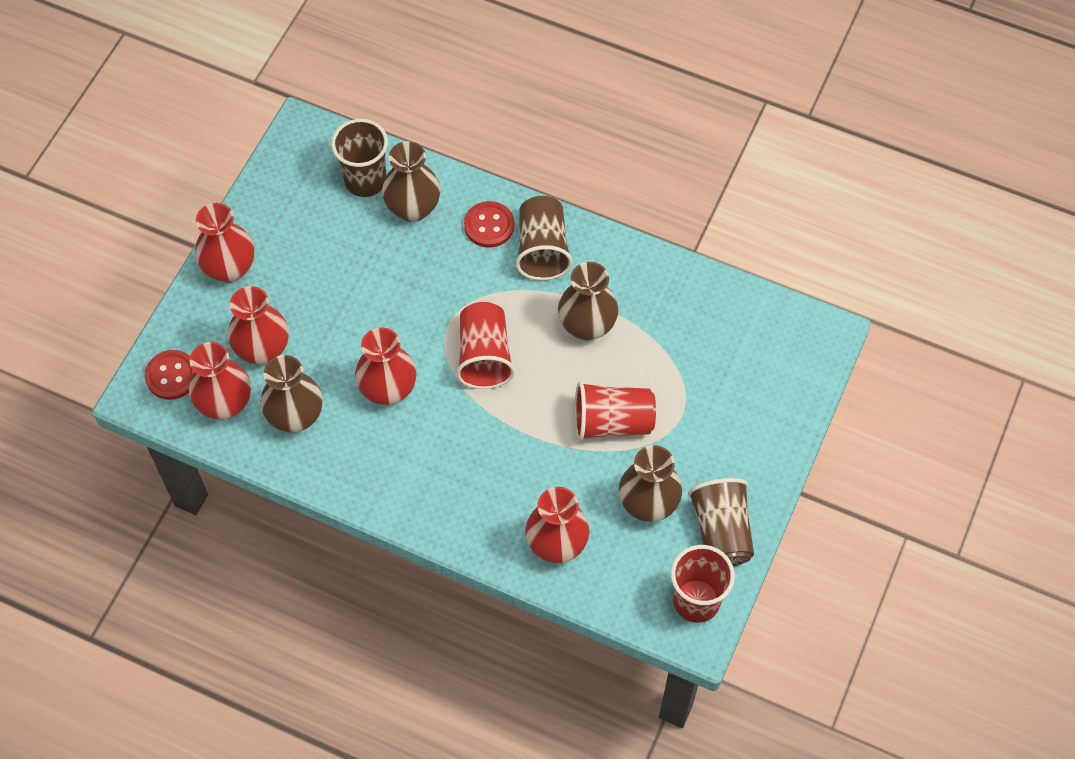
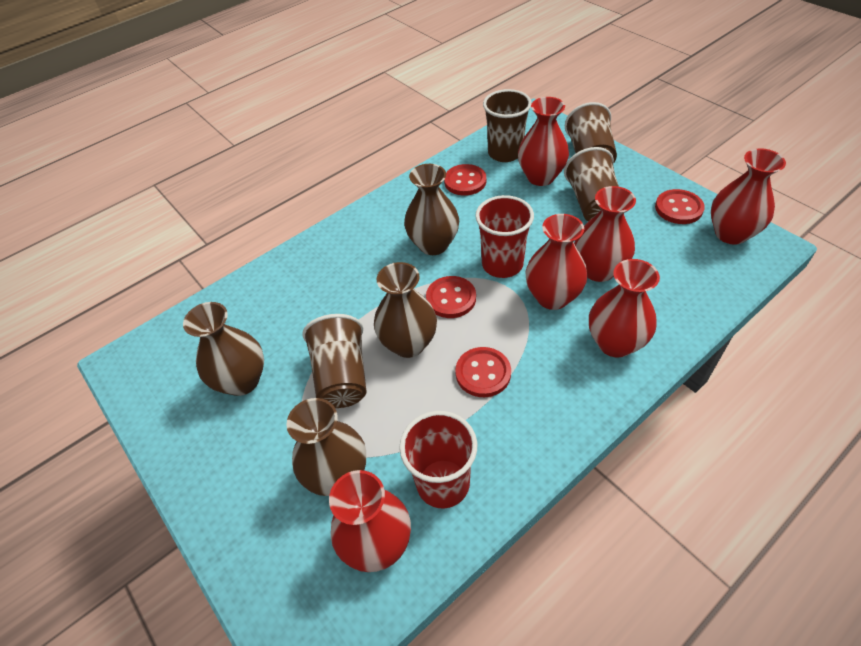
brown cup: 3 -> 4
red button: 2 -> 4
red cup: 3 -> 2
red vase: 5 -> 6

